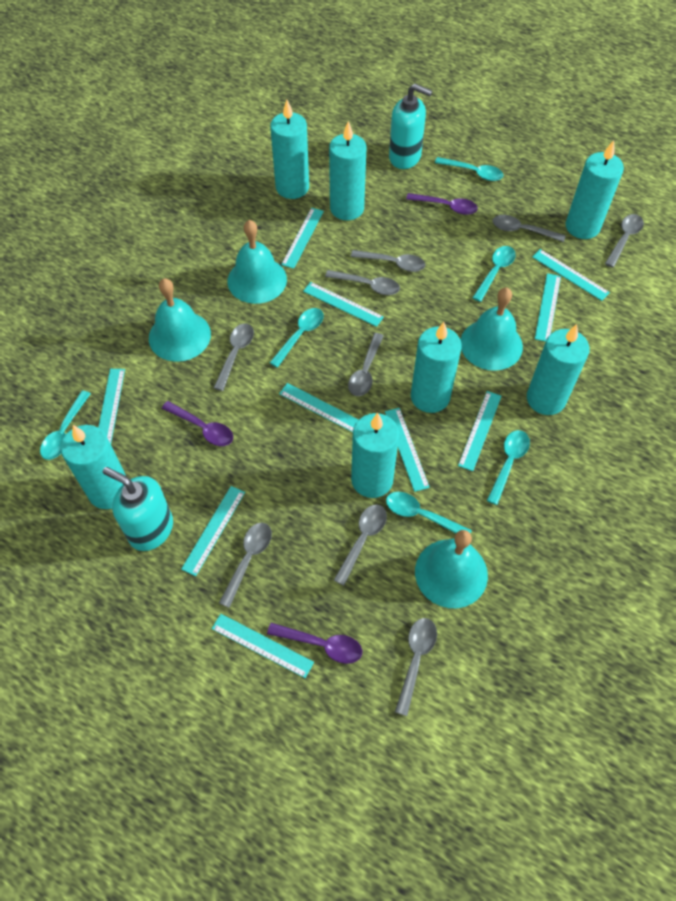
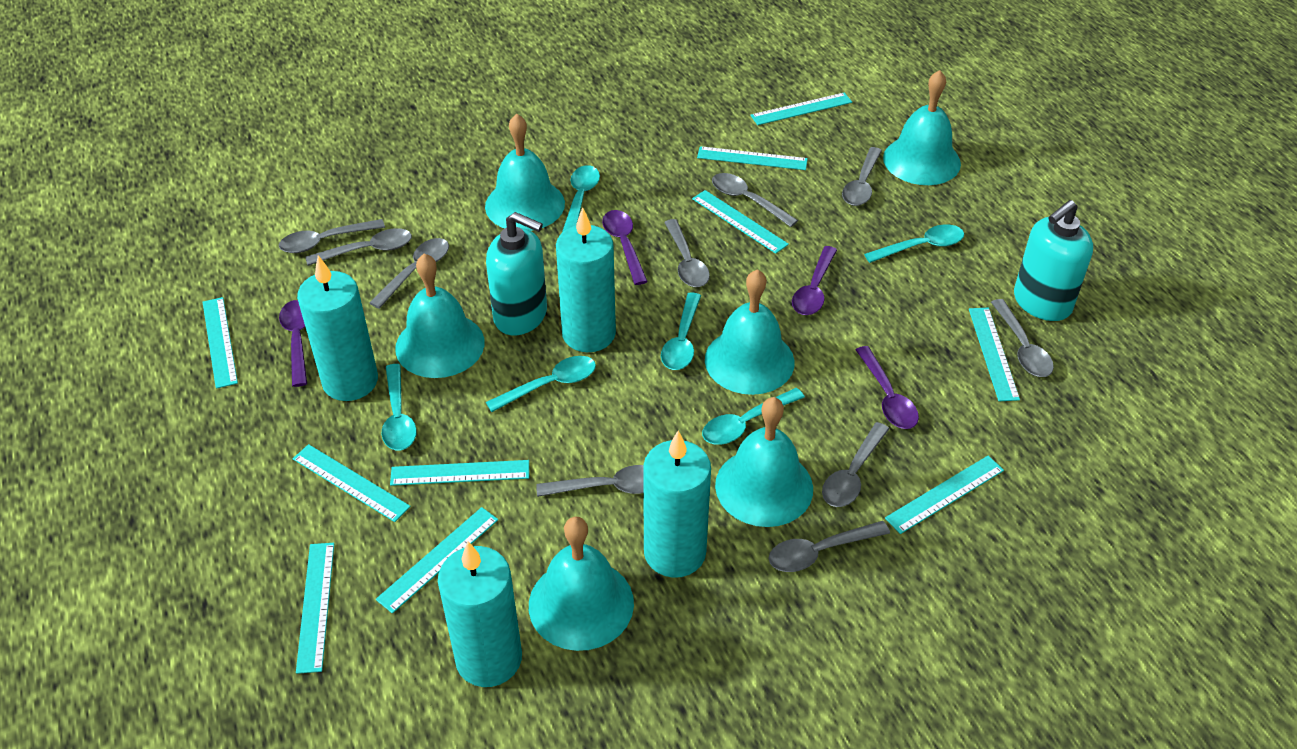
grey spoon: 9 -> 10
purple spoon: 3 -> 4
turquoise bell: 4 -> 6
turquoise candle: 7 -> 4

